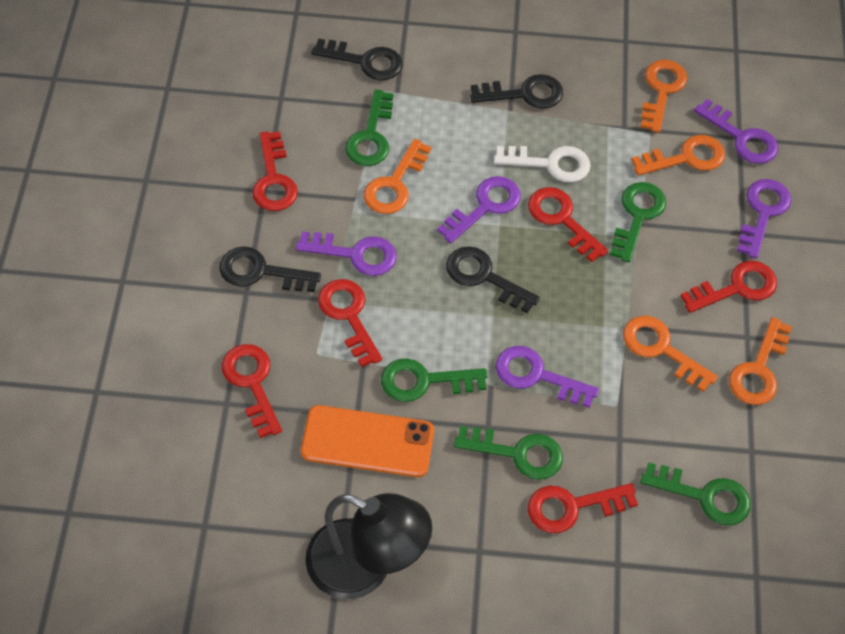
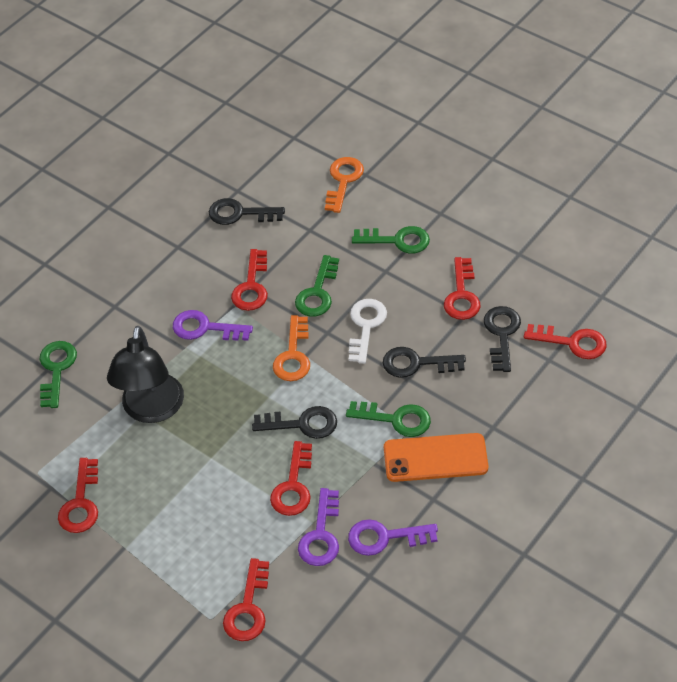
green key: 5 -> 4
orange key: 5 -> 2
purple key: 5 -> 3

